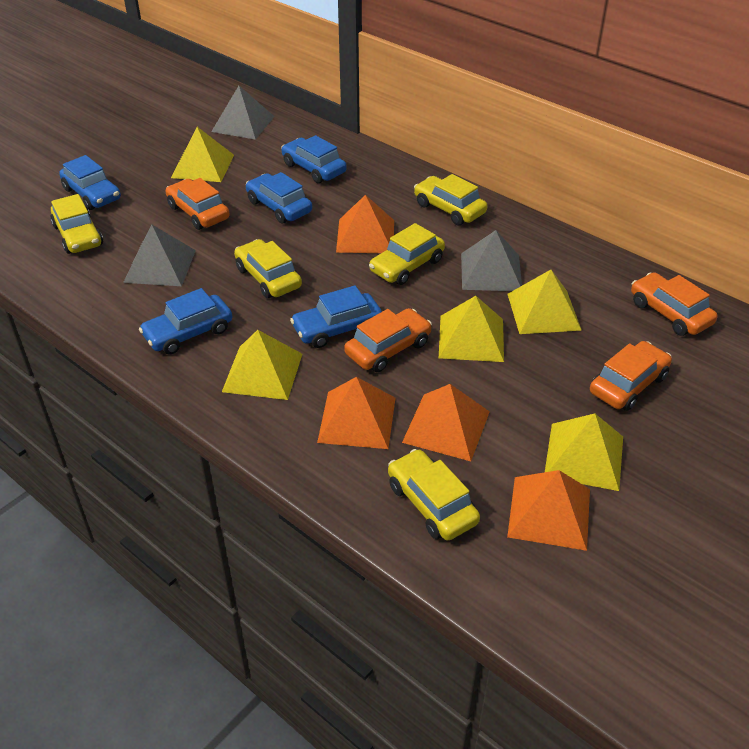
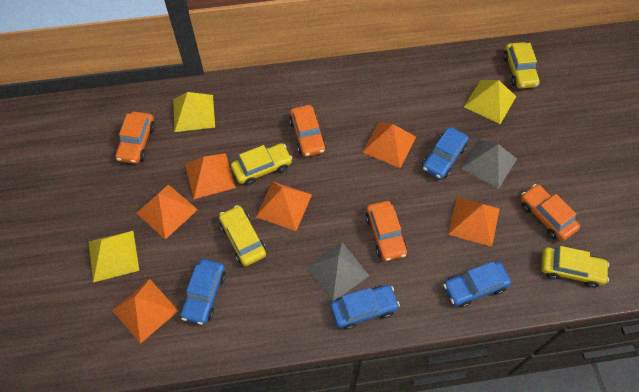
blue car: 5 -> 4
grey pyramid: 3 -> 2
orange pyramid: 4 -> 6
yellow car: 5 -> 4
yellow pyramid: 5 -> 3

